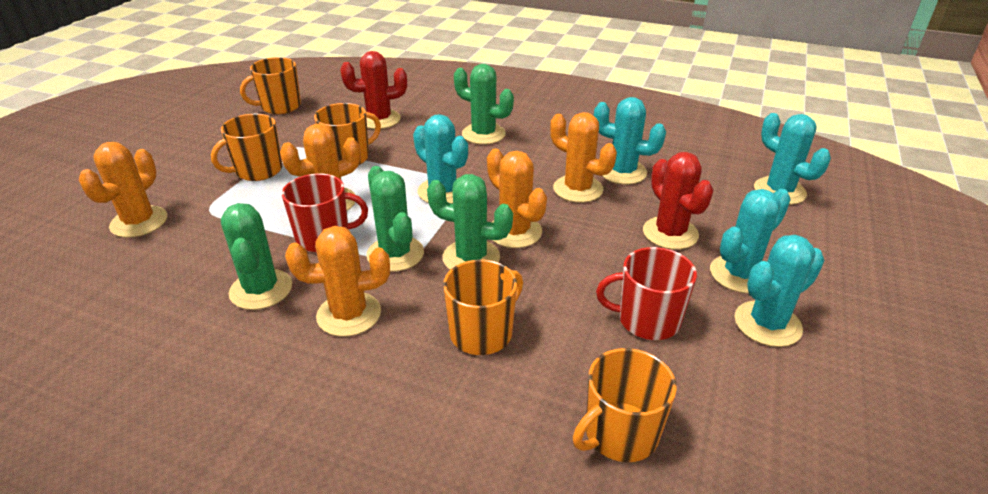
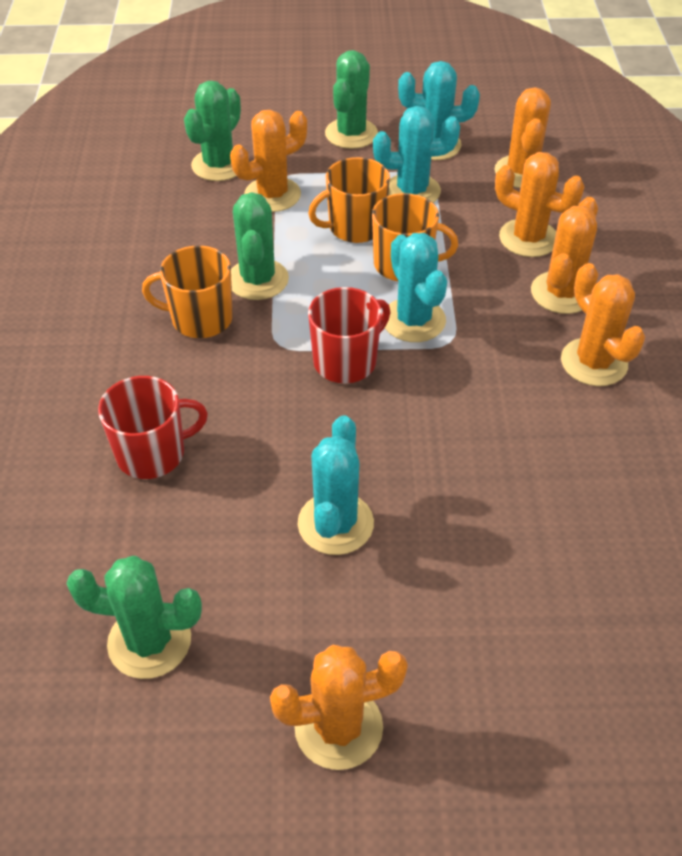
orange cactus: 5 -> 6
orange mug: 5 -> 3
red cactus: 2 -> 0
turquoise cactus: 5 -> 4

